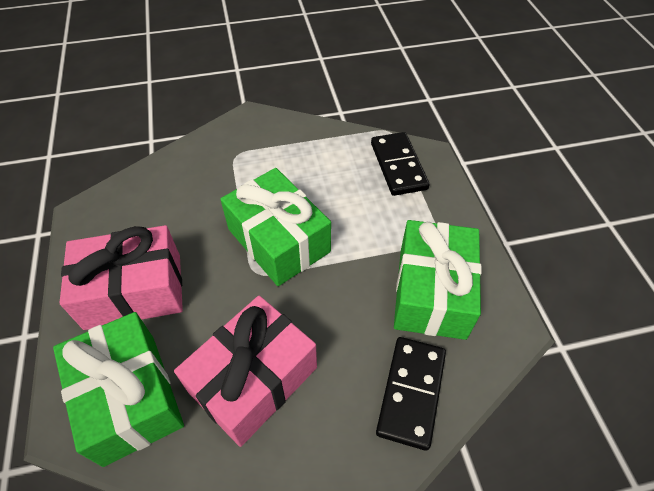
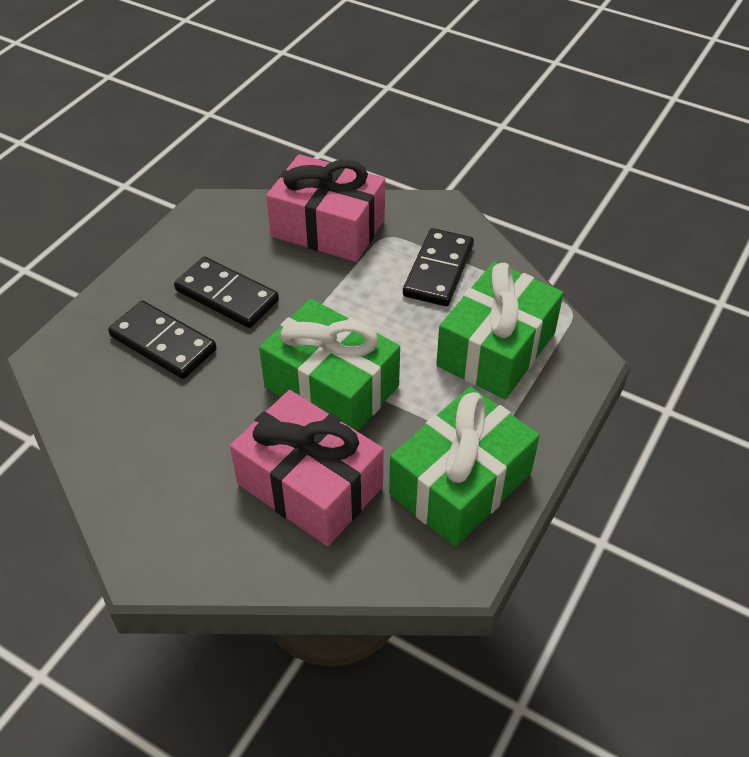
black domino: 2 -> 3

